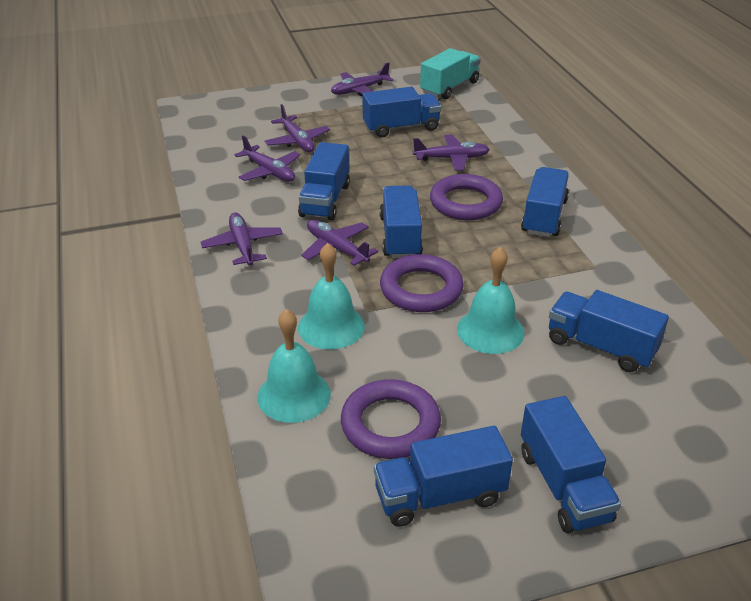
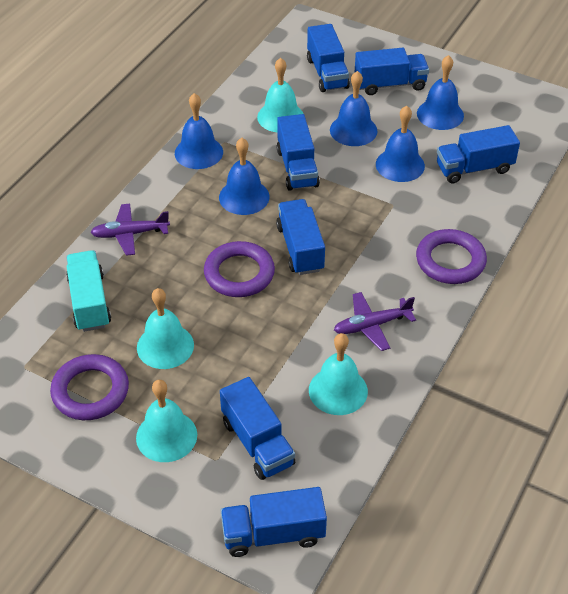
blue bell: 0 -> 5
purple plane: 6 -> 2
turquoise bell: 3 -> 4

